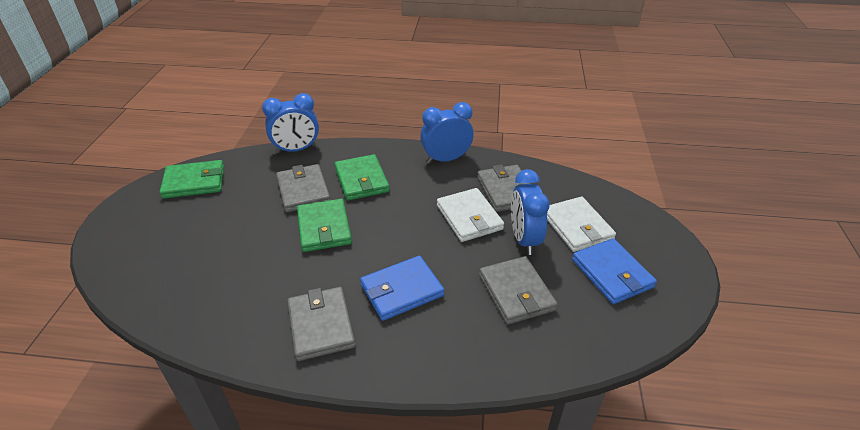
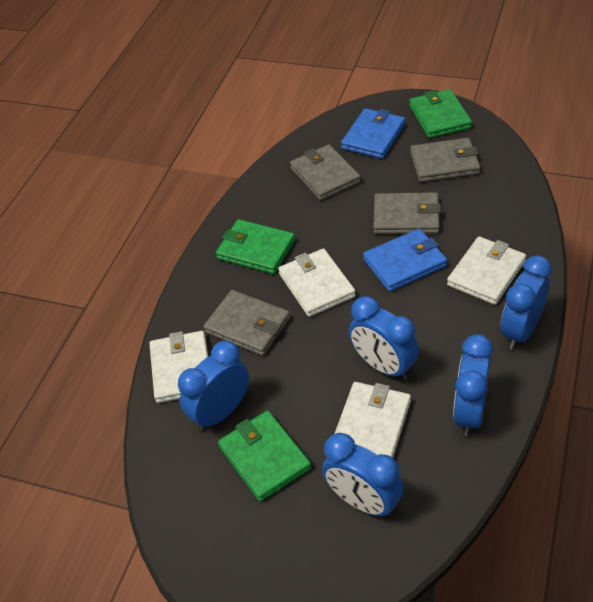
blue clock: 3 -> 5
white wallet: 2 -> 4

